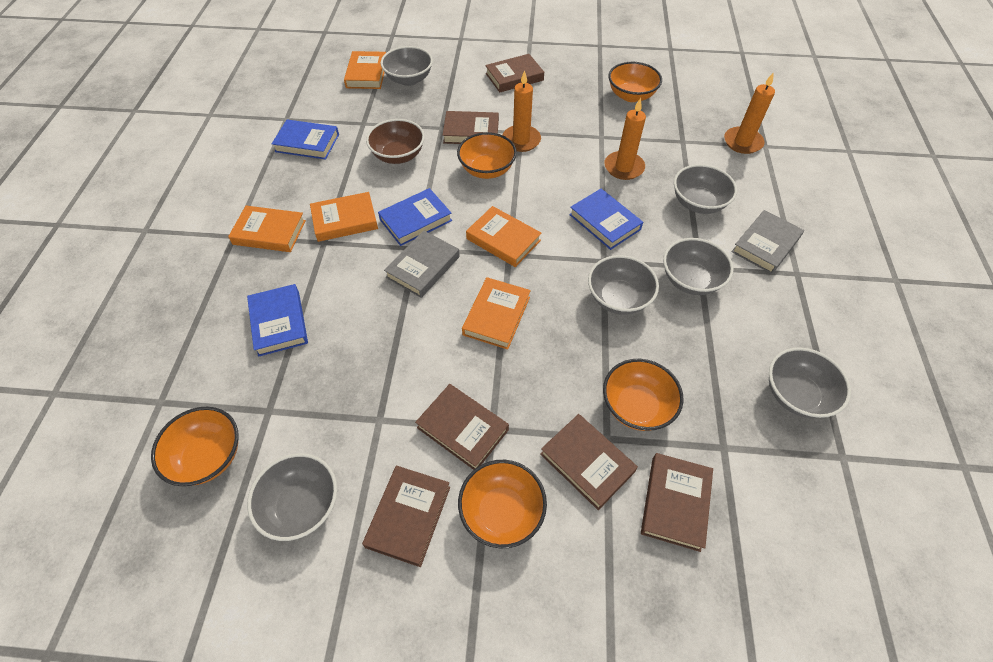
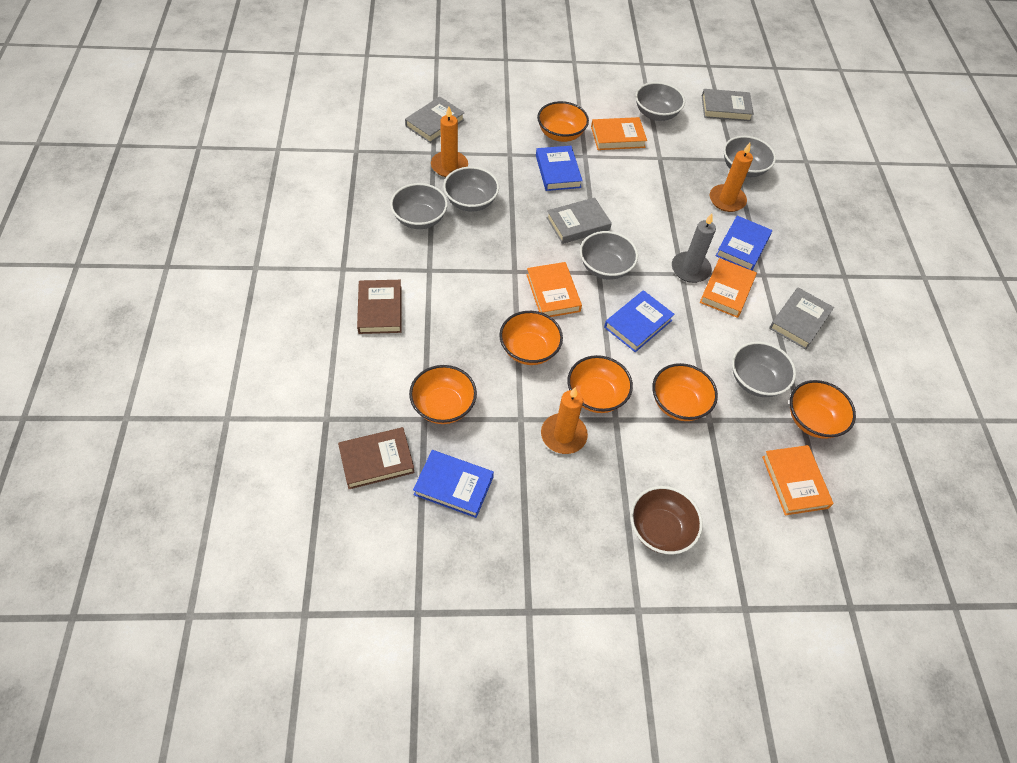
brown book: 6 -> 2
grey book: 2 -> 4
grey candle: 0 -> 1
orange book: 5 -> 4
orange bowl: 5 -> 6

